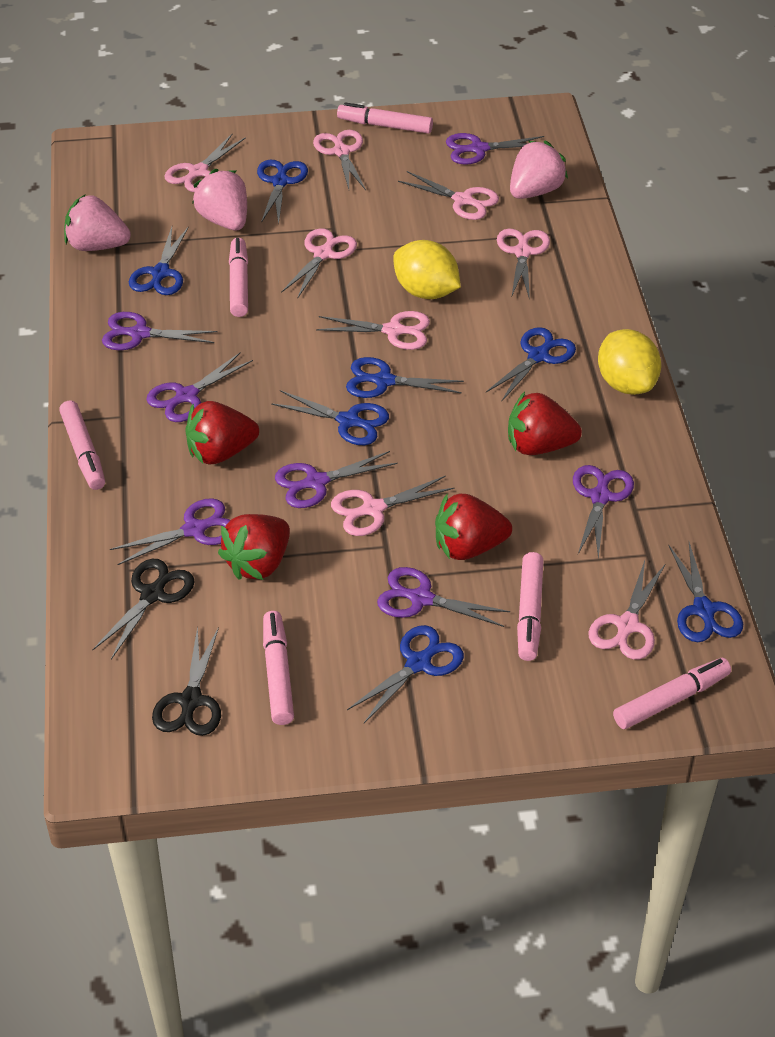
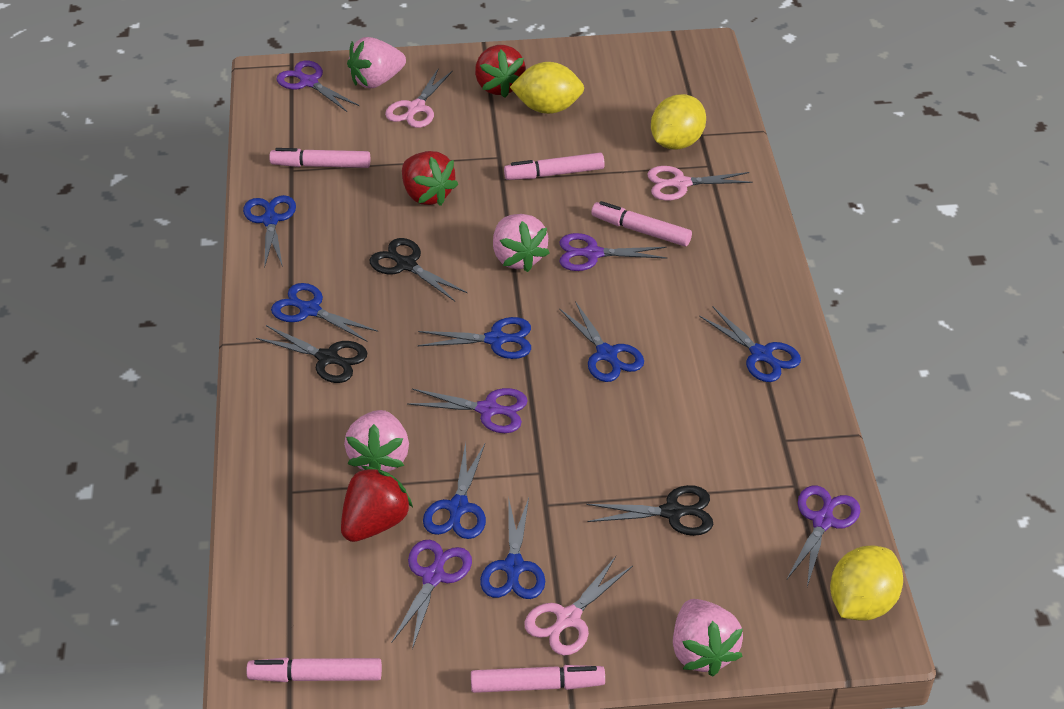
black scissors: 2 -> 3
pink marker: 6 -> 5
pink scissors: 8 -> 3
pink strawberry: 3 -> 4
purple scissors: 7 -> 5
red strawberry: 4 -> 3
yellow lemon: 2 -> 3

